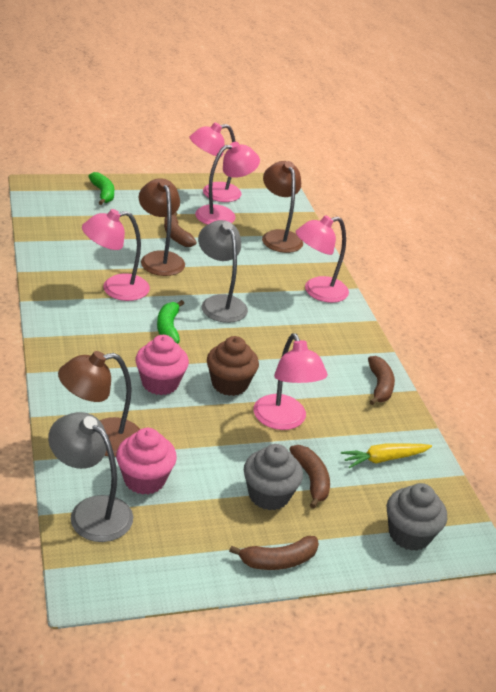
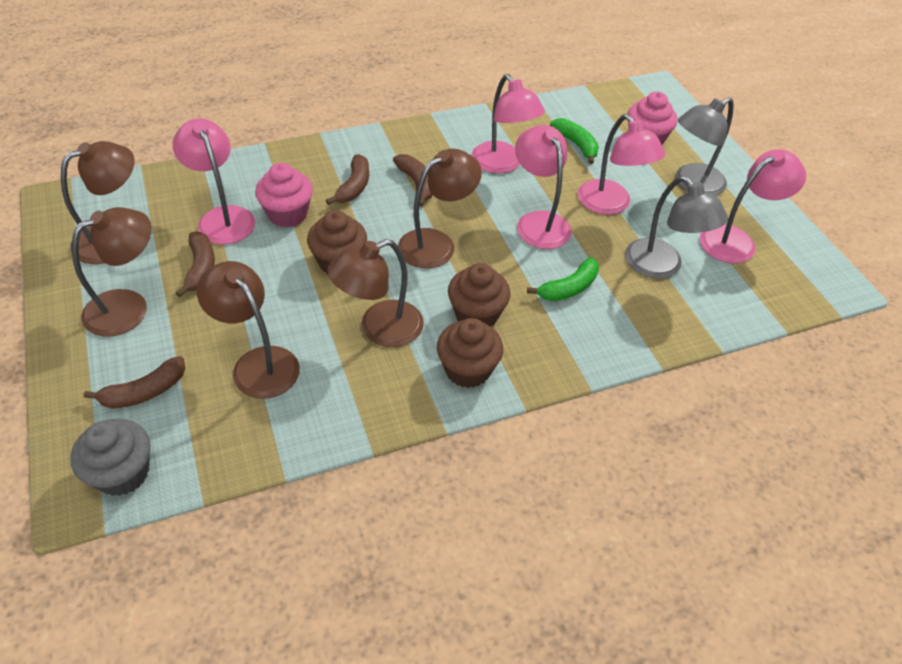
brown cupcake: 1 -> 3
brown lamp: 3 -> 5
grey cupcake: 2 -> 1
yellow carrot: 1 -> 0

